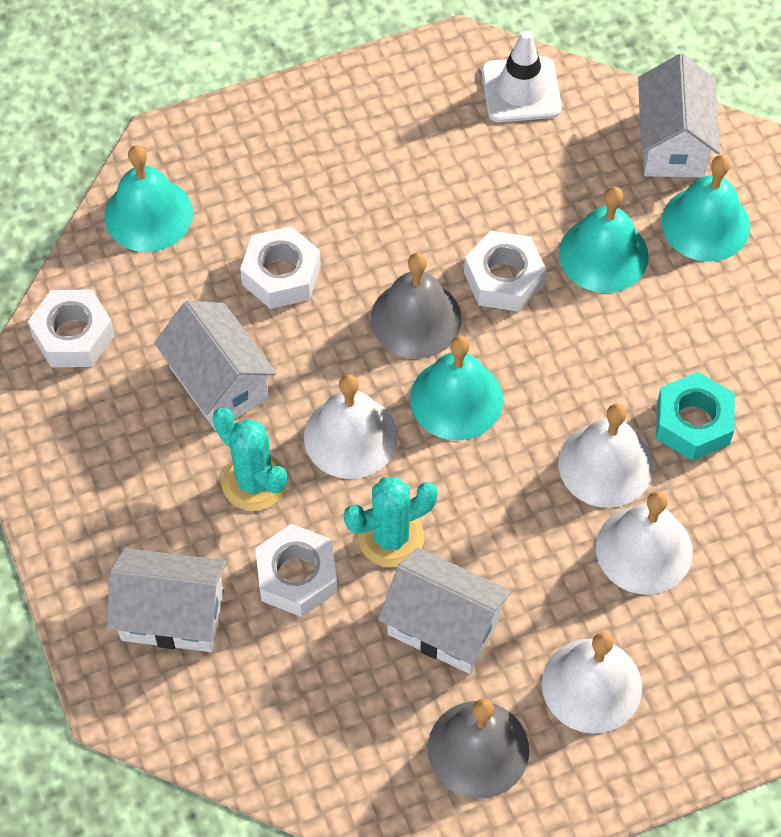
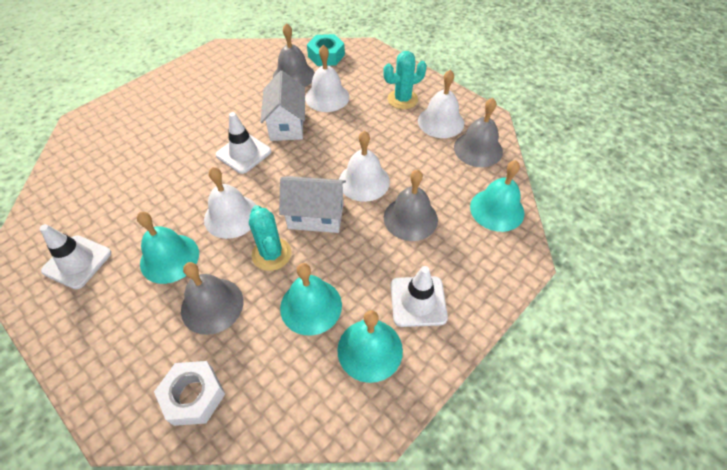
grey bell: 2 -> 4
white house: 4 -> 2
white nut: 4 -> 1
white traffic cone: 1 -> 3

